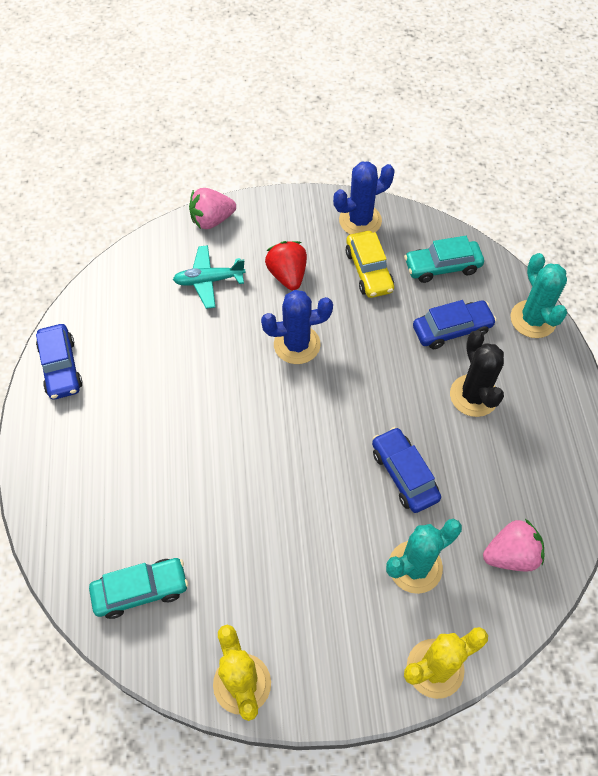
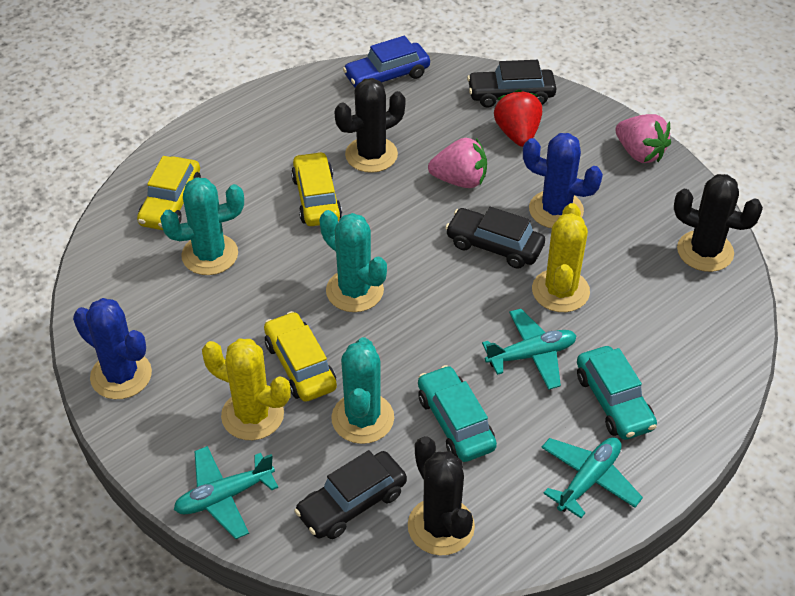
black cactus: 1 -> 3
black car: 0 -> 3
blue car: 3 -> 1
turquoise cactus: 2 -> 3
turquoise plane: 1 -> 3
yellow car: 1 -> 3

